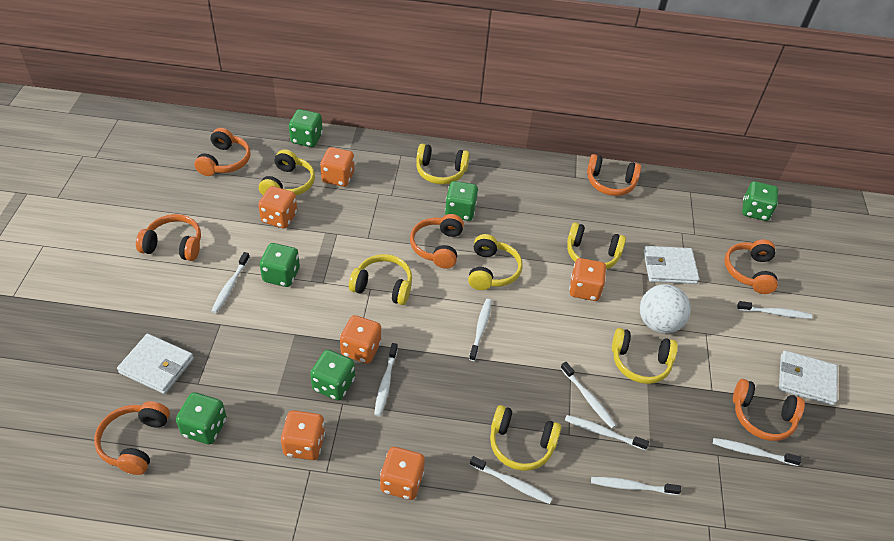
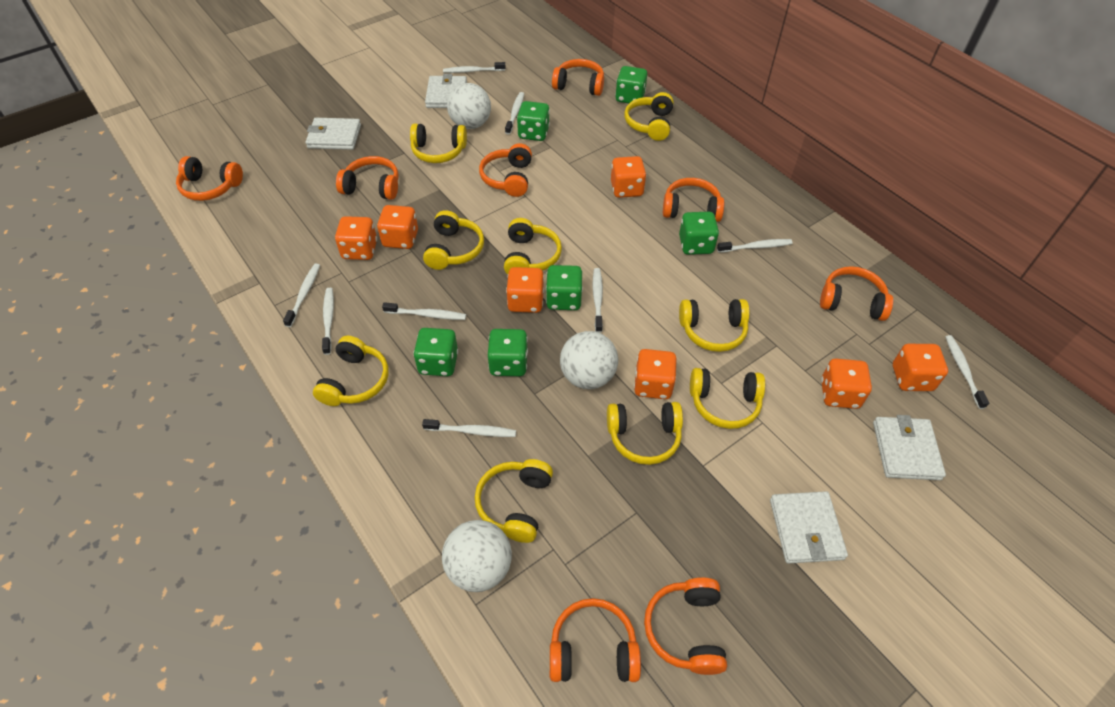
orange dice: 6 -> 7
orange headphones: 7 -> 8
white ball: 1 -> 3
white wallet: 3 -> 4
yellow headphones: 7 -> 9

